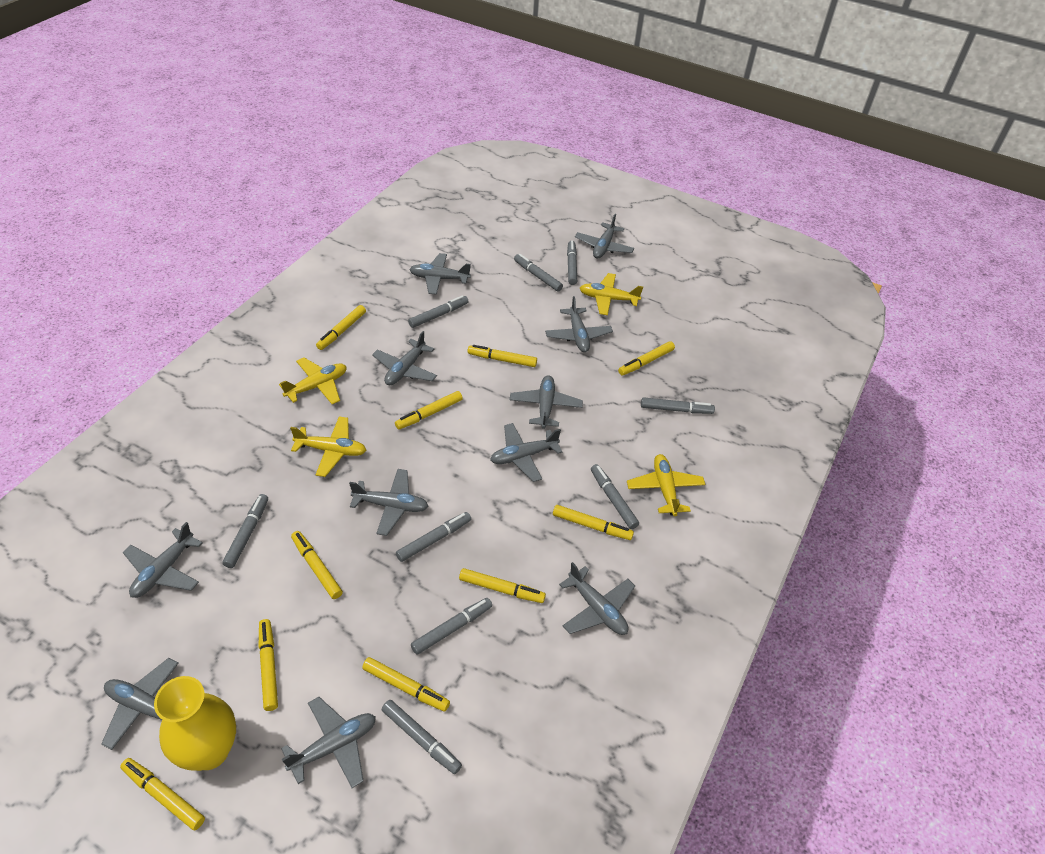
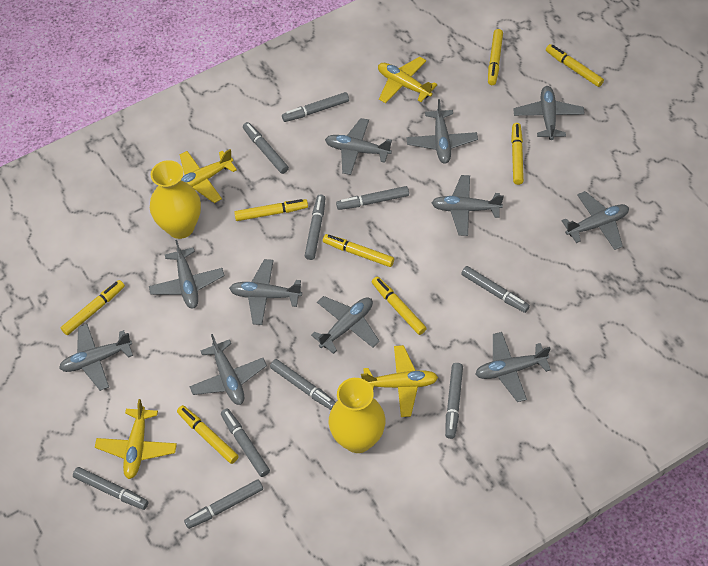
grey marker: 9 -> 10
yellow marker: 10 -> 8
yellow vase: 1 -> 2

